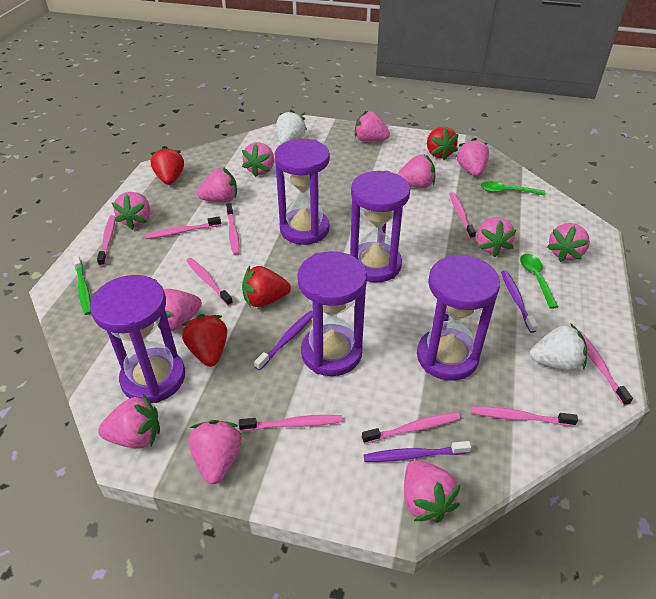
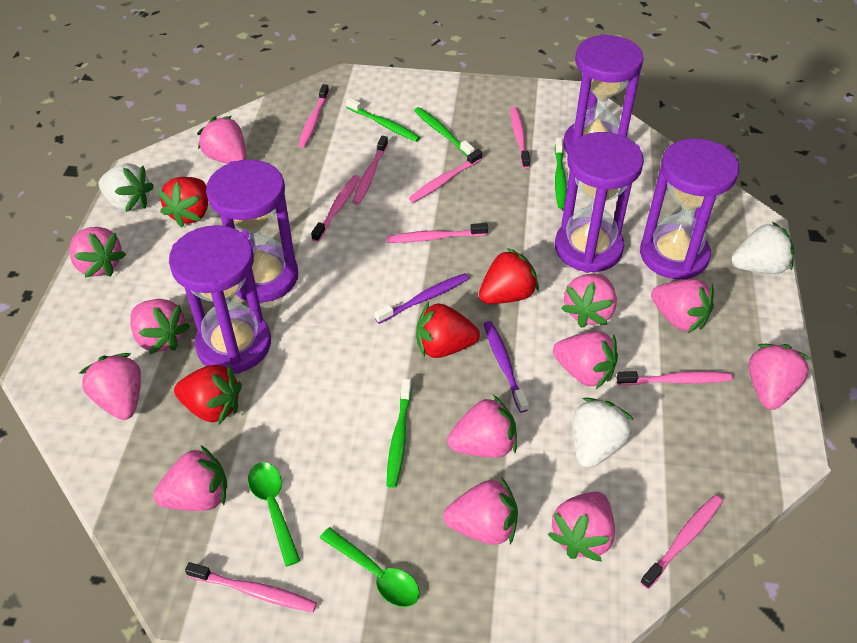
green toothbrush: 1 -> 4
purple toothbrush: 3 -> 2
white strawberry: 2 -> 3

